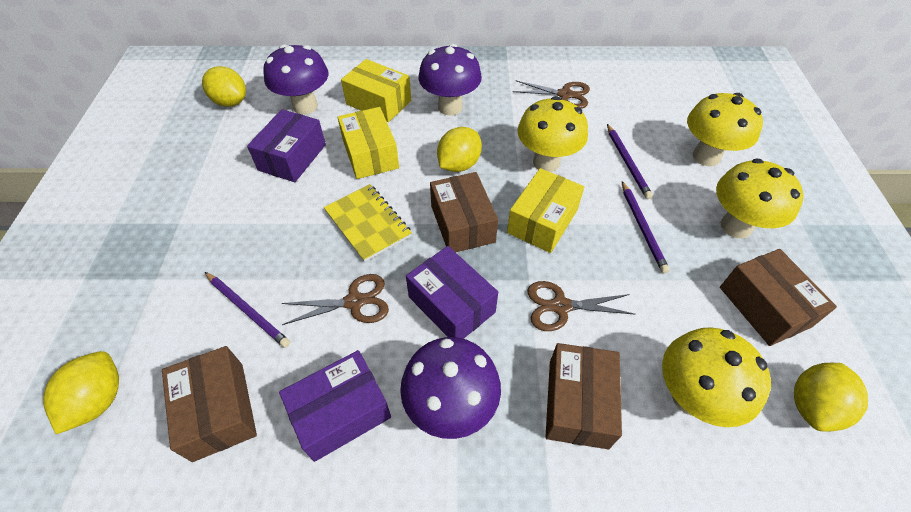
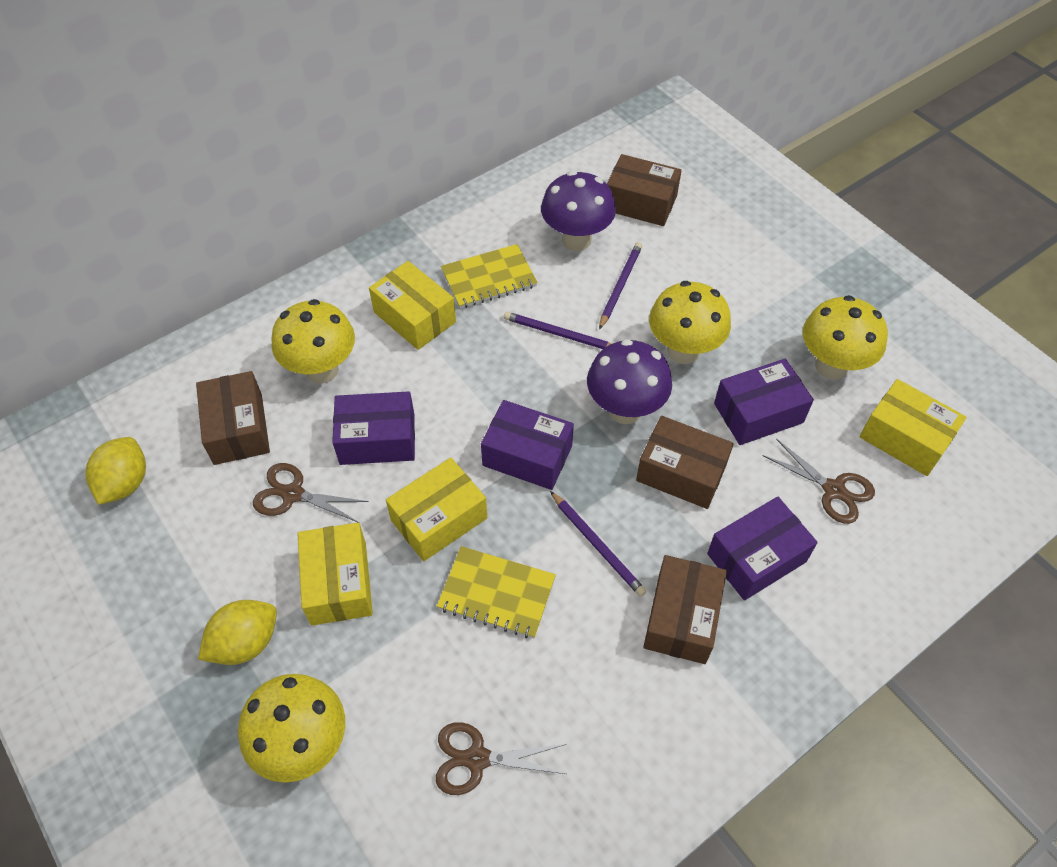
purple box: 3 -> 4
purple mushroom: 3 -> 2
yellow box: 3 -> 4
yellow lemon: 4 -> 2
yellow notebook: 1 -> 2

